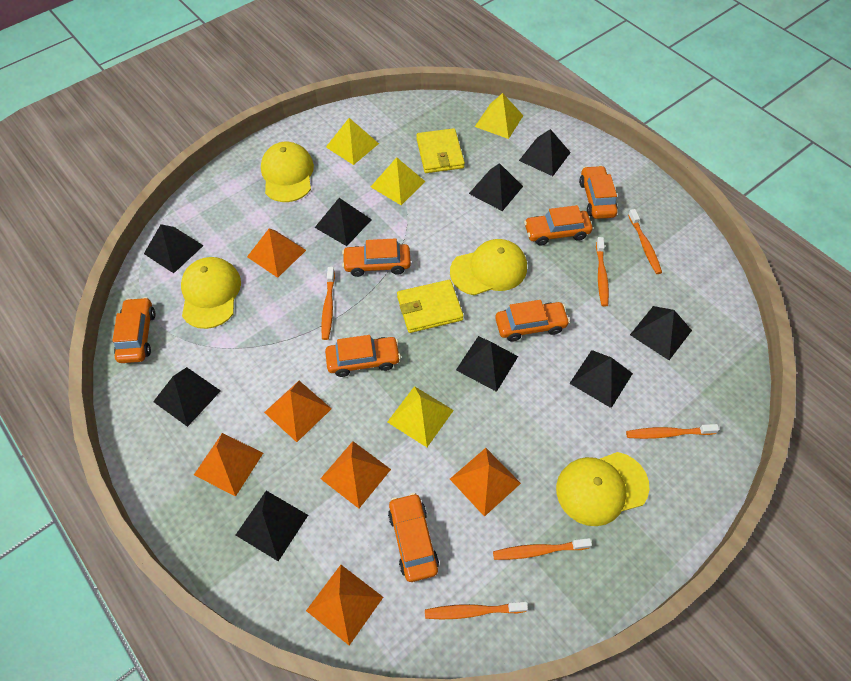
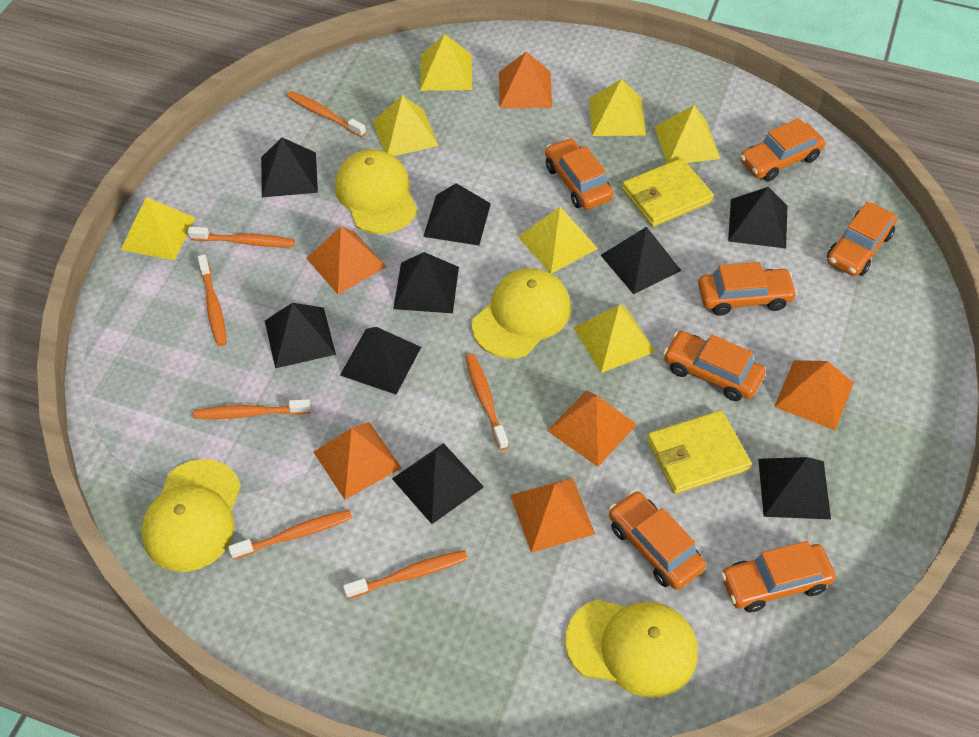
orange toothbrush: 6 -> 7
yellow pyramid: 4 -> 7

